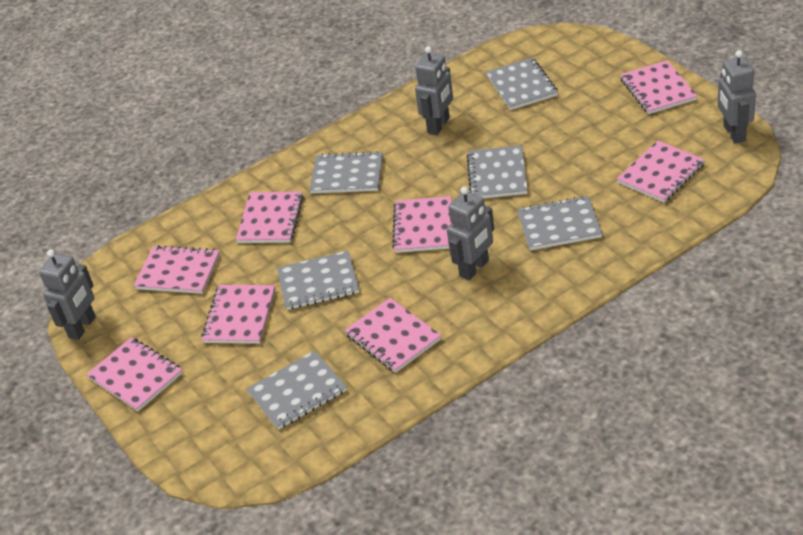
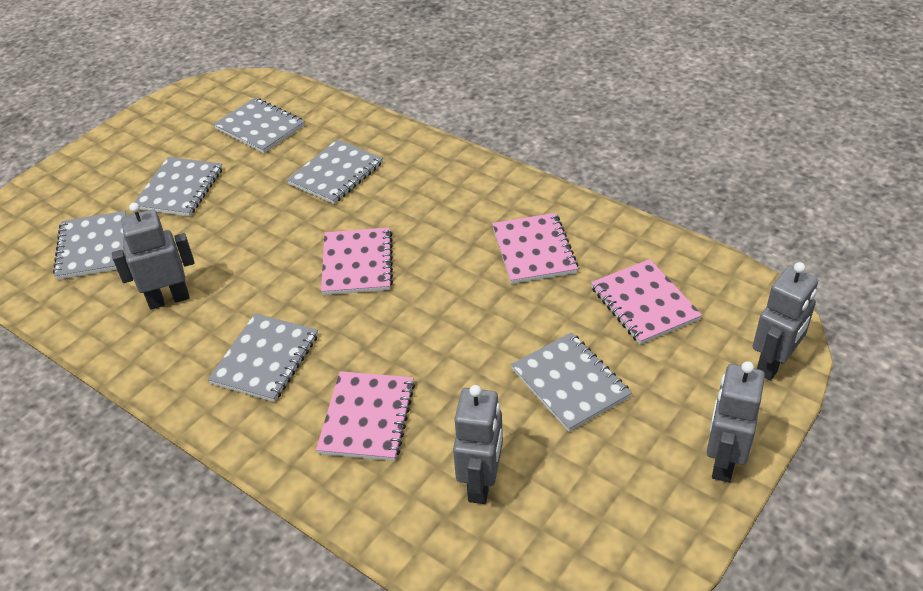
pink notebook: 8 -> 4

